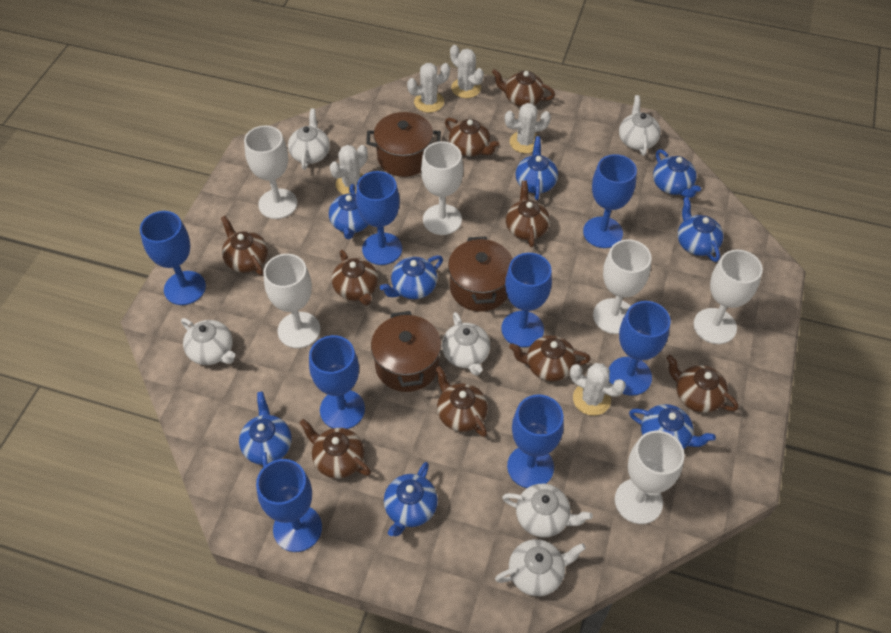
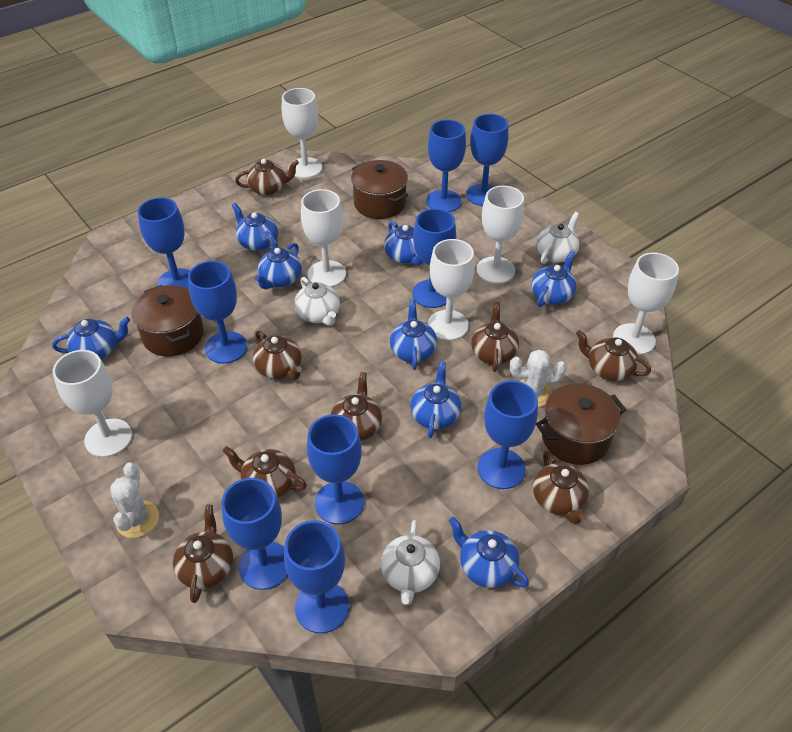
blue goblet: 8 -> 9
brown teapot: 9 -> 8
white cactus: 5 -> 2
white teapot: 6 -> 3

